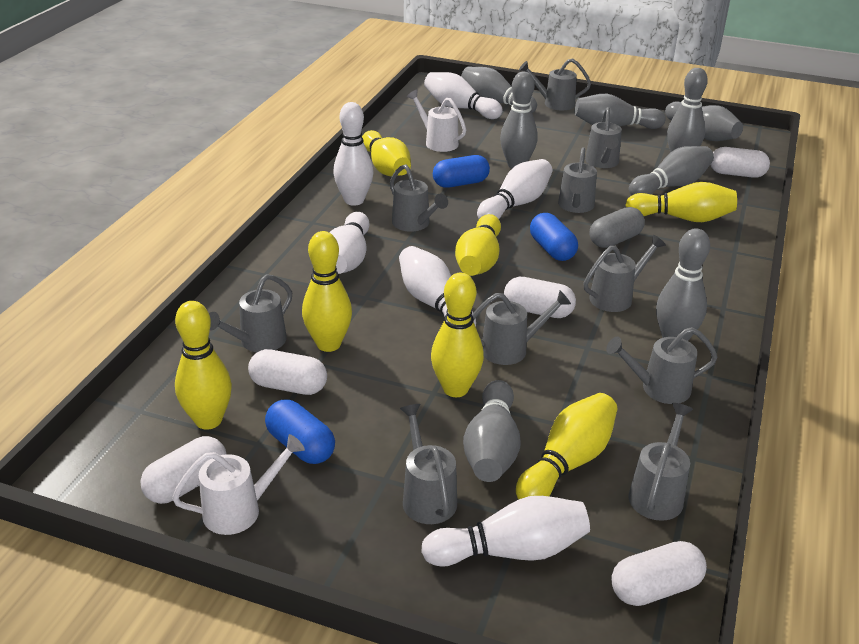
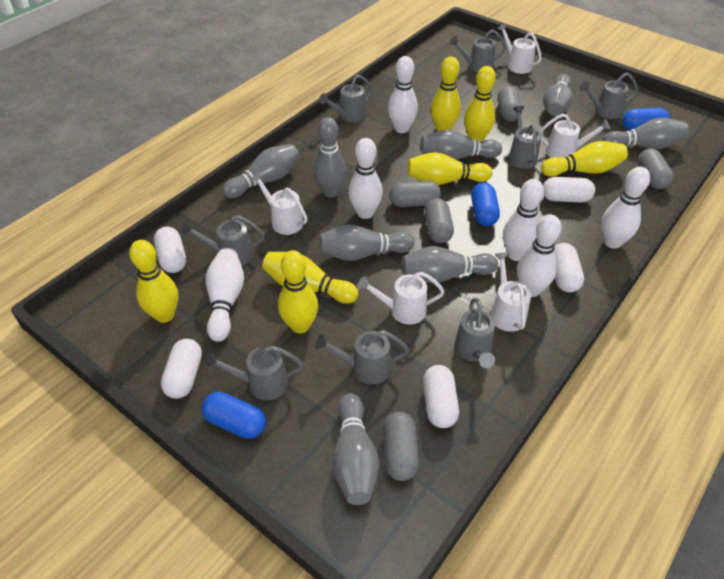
grey capsule: 1 -> 5
grey watering can: 10 -> 8
white watering can: 2 -> 5

